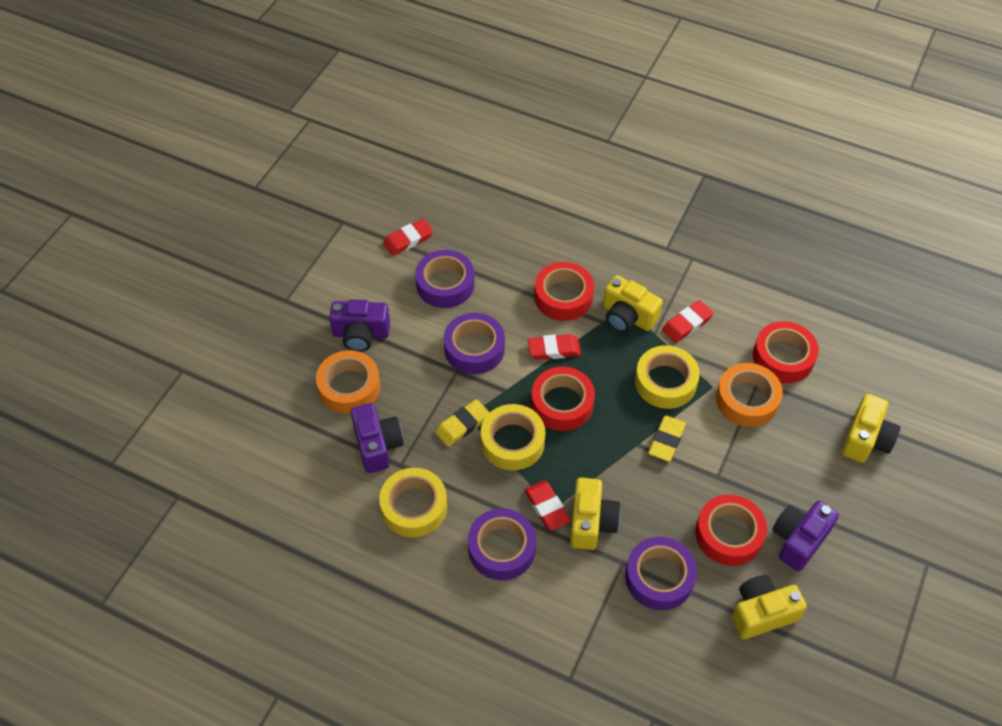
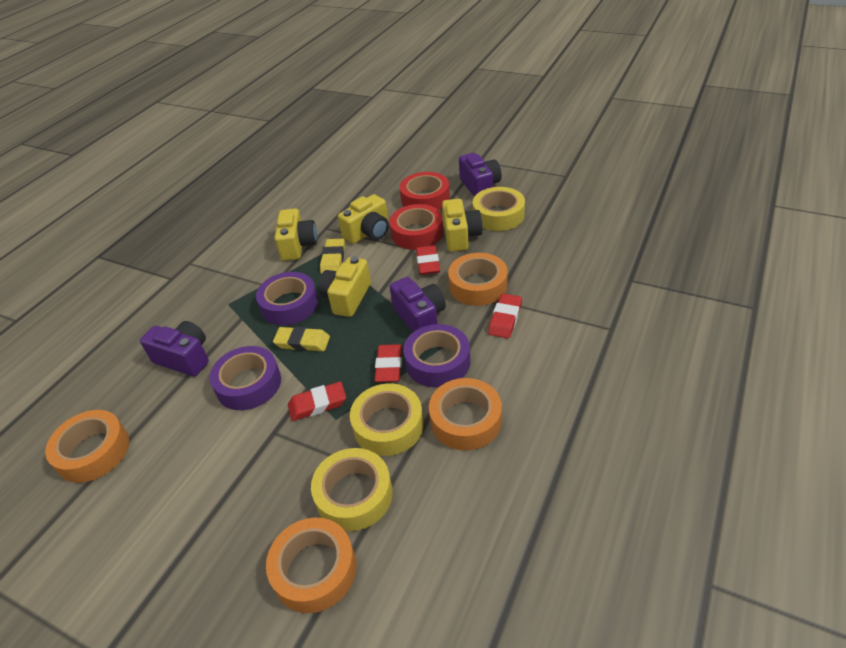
orange tape: 2 -> 4
purple tape: 4 -> 3
red tape: 4 -> 2

